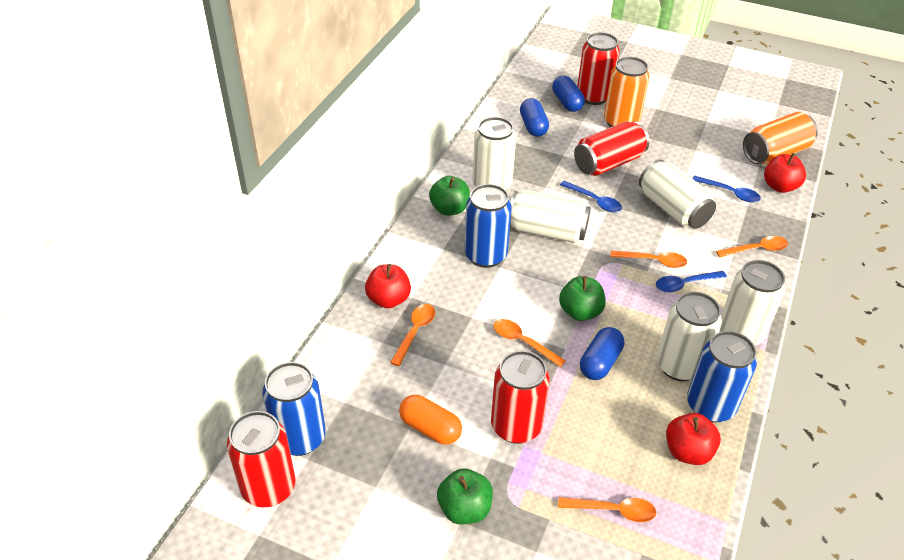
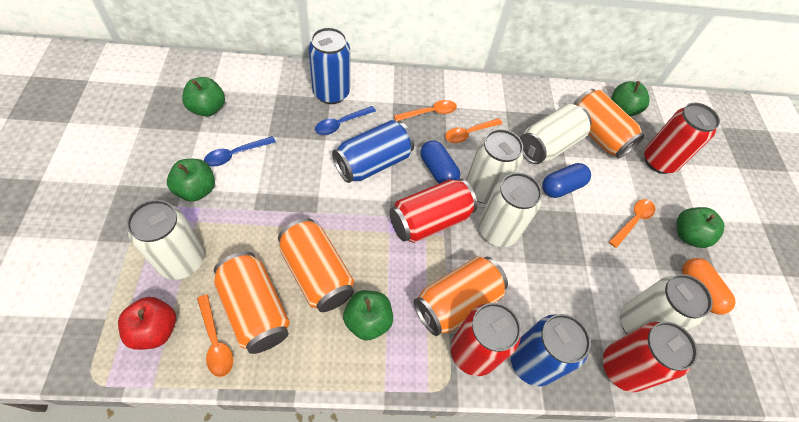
blue capsule: 3 -> 2
blue spoon: 3 -> 2
green apple: 3 -> 5
orange can: 2 -> 4
orange spoon: 5 -> 4
red apple: 3 -> 1

